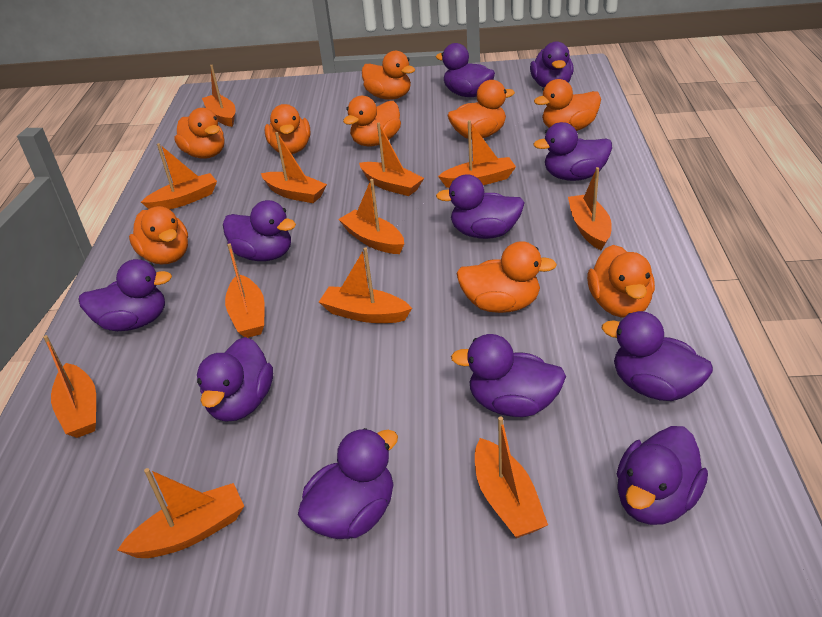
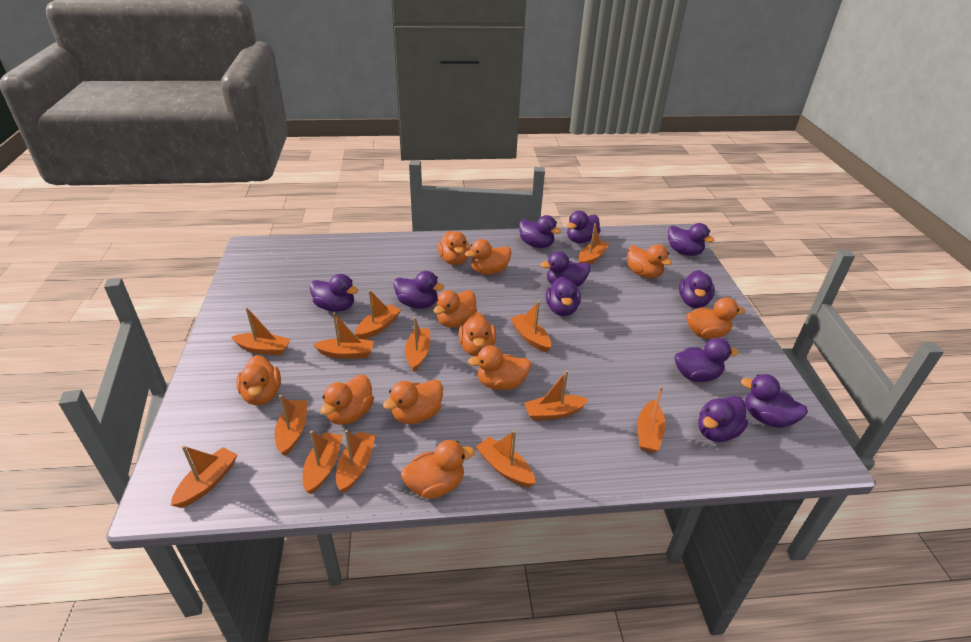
orange boat: 12 -> 13
orange duck: 9 -> 11

